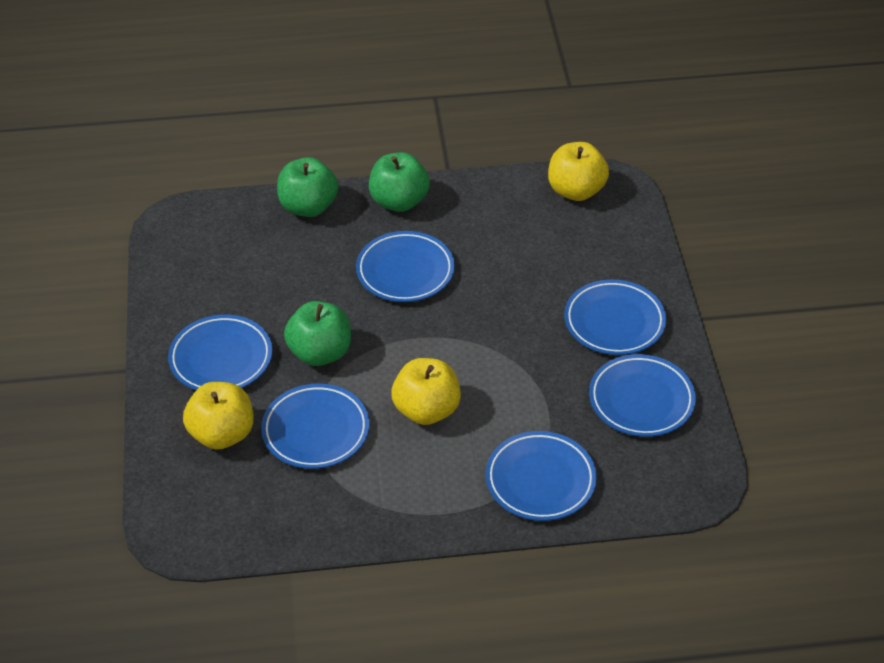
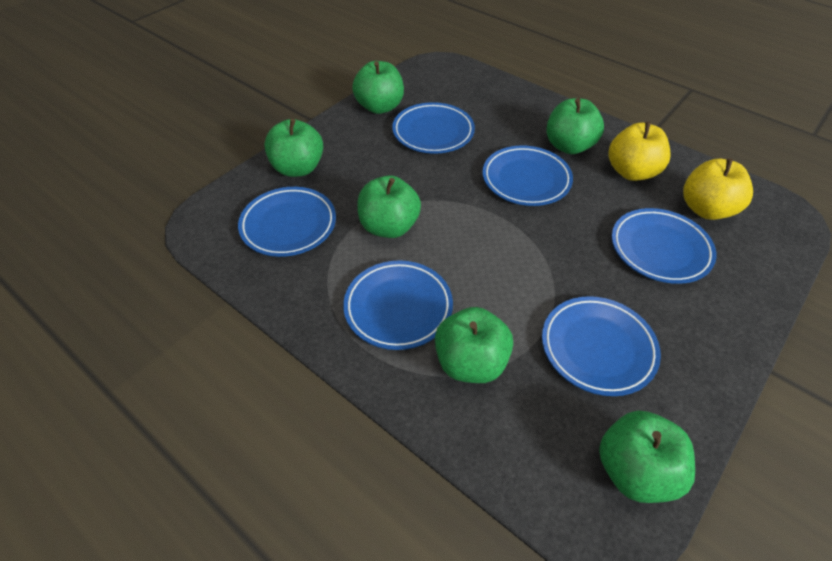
green apple: 3 -> 6
yellow apple: 3 -> 2

